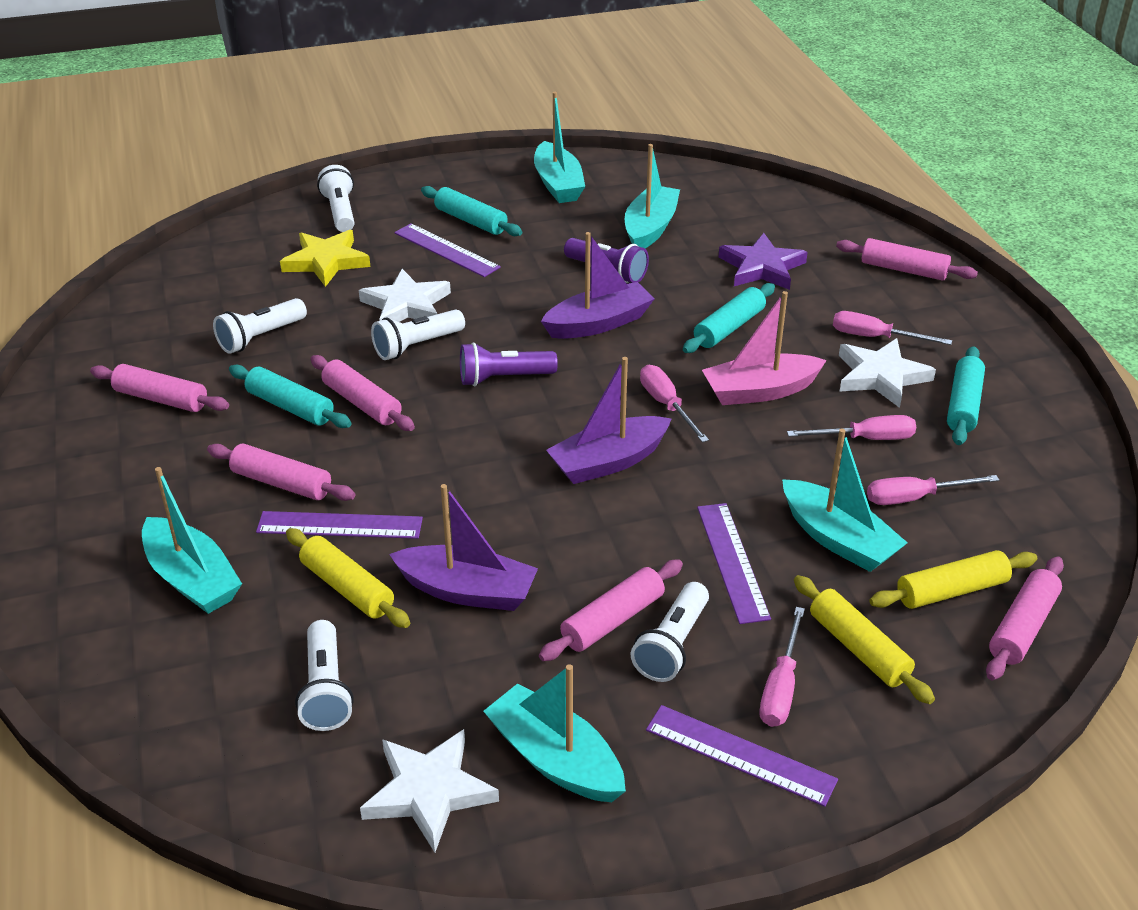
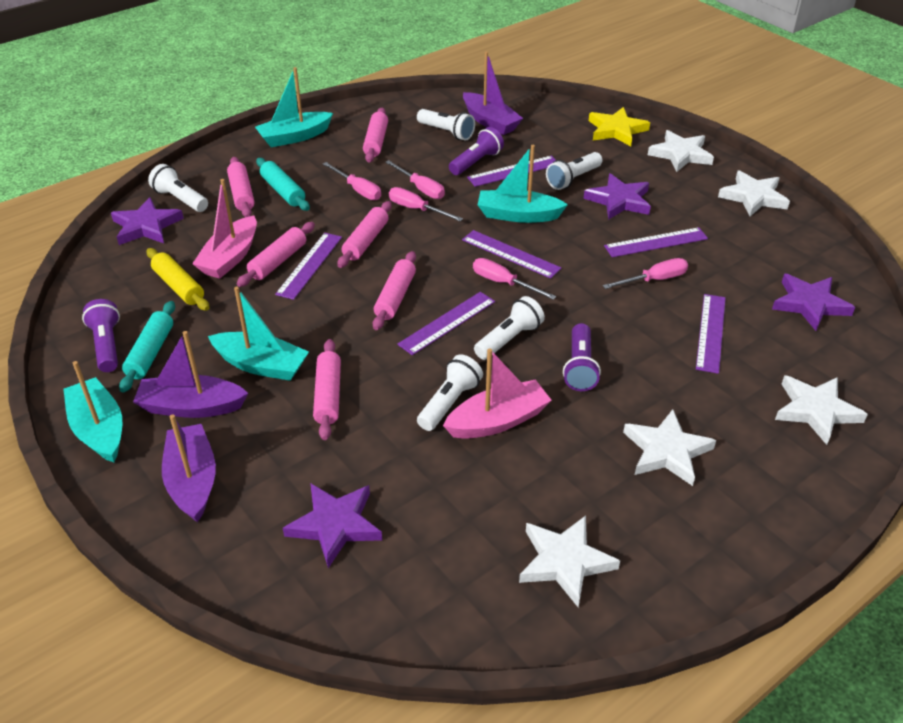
pink boat: 1 -> 2
purple flashlight: 2 -> 3
purple ruler: 4 -> 6
purple star: 1 -> 4
turquoise boat: 5 -> 4
turquoise rolling pin: 4 -> 2
white star: 3 -> 5
yellow rolling pin: 3 -> 1

